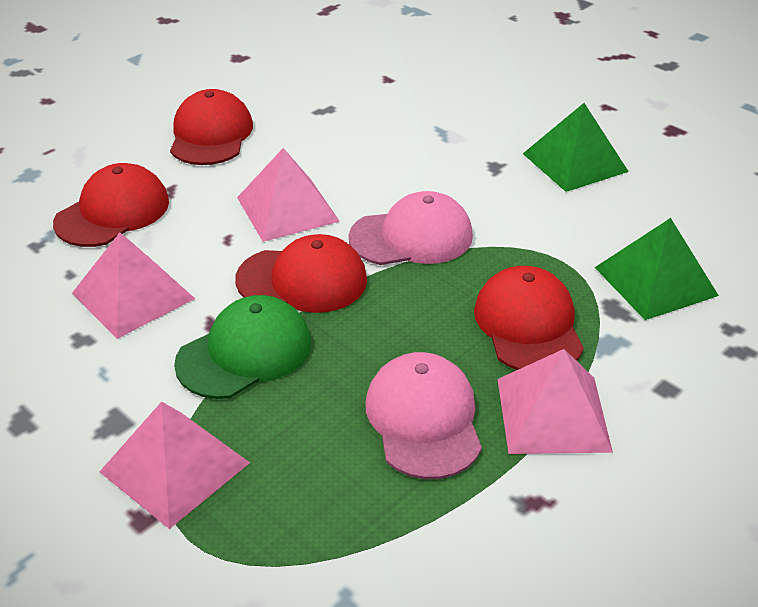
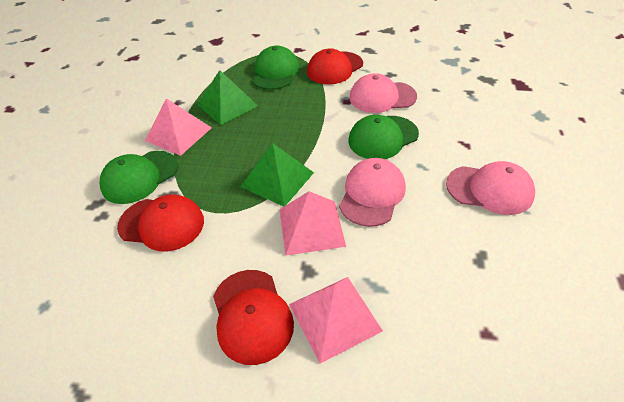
green cap: 1 -> 3
pink cap: 2 -> 3
pink pyramid: 4 -> 3
red cap: 4 -> 3

